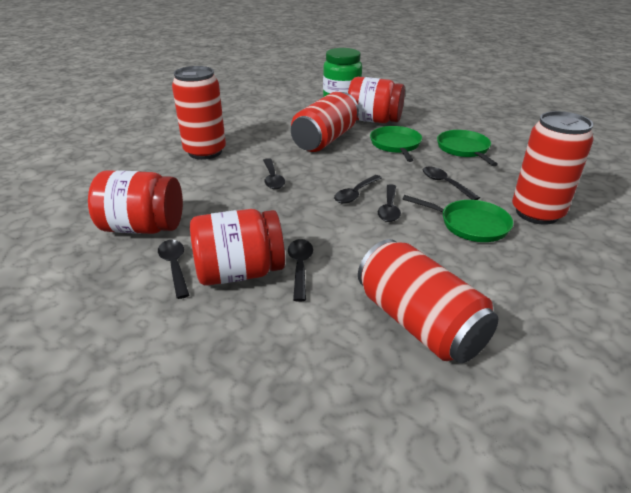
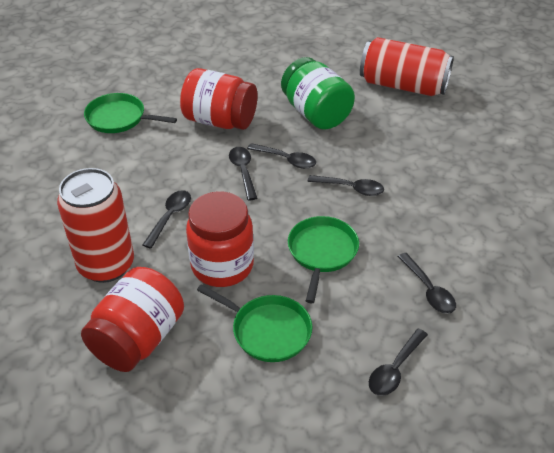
red can: 4 -> 2

